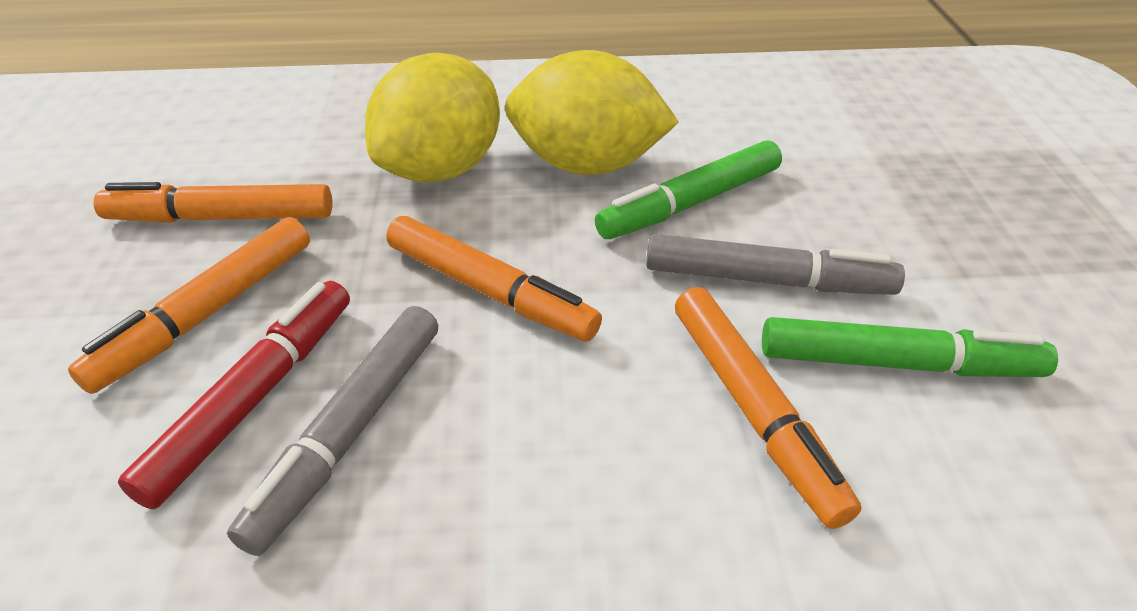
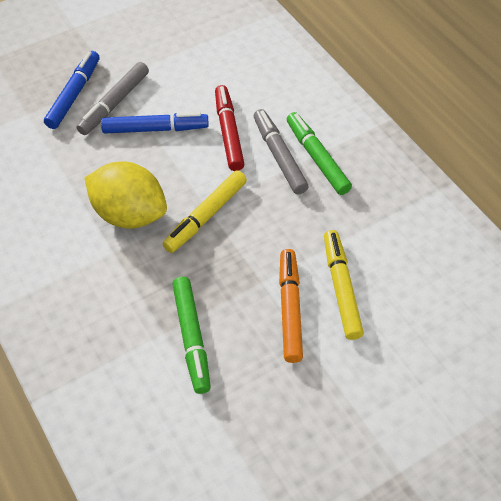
blue marker: 0 -> 2
orange marker: 4 -> 1
yellow lemon: 2 -> 1
yellow marker: 0 -> 2

